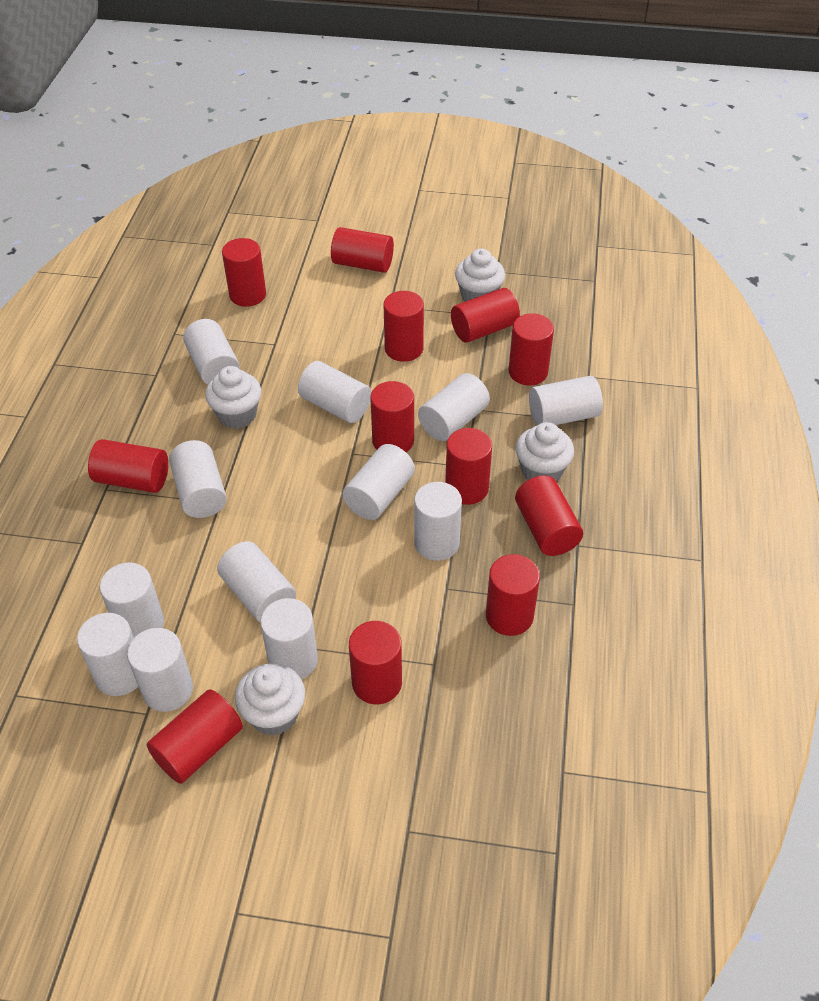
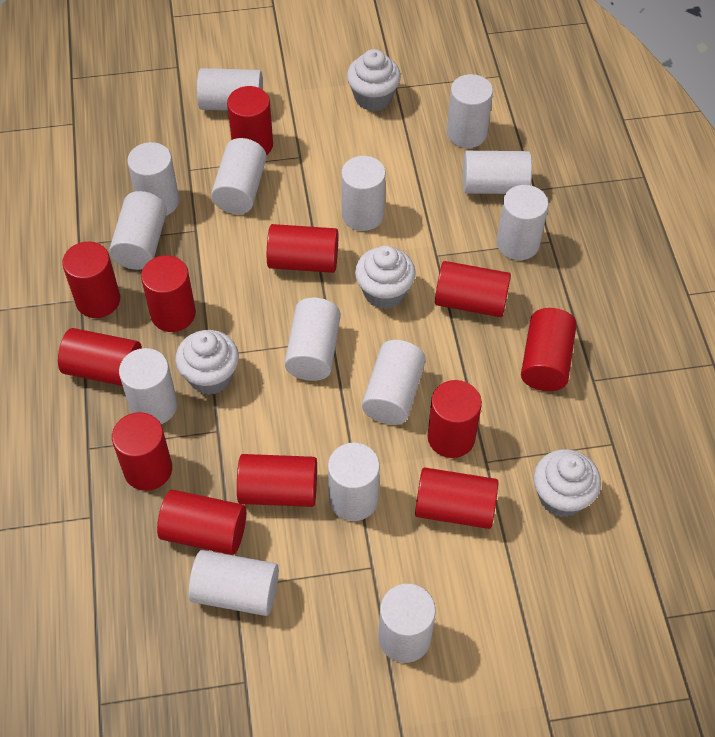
white cylinder: 12 -> 14

